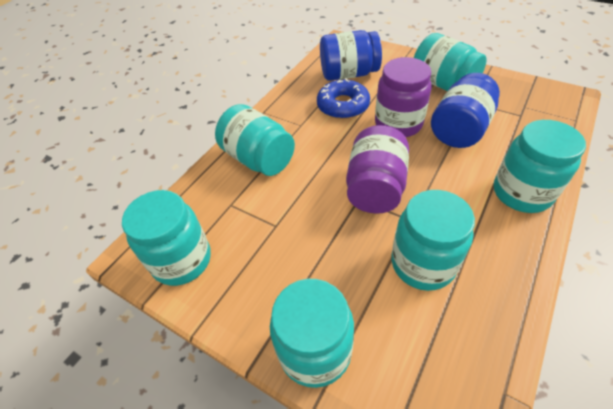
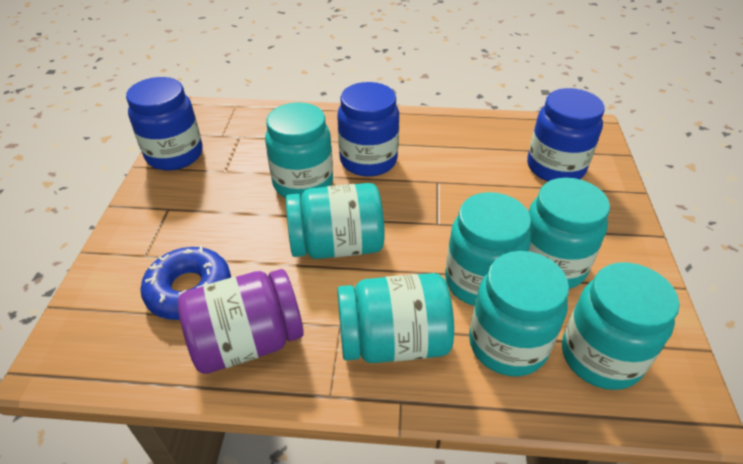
blue jar: 2 -> 3
purple jar: 2 -> 1
turquoise jar: 6 -> 7

